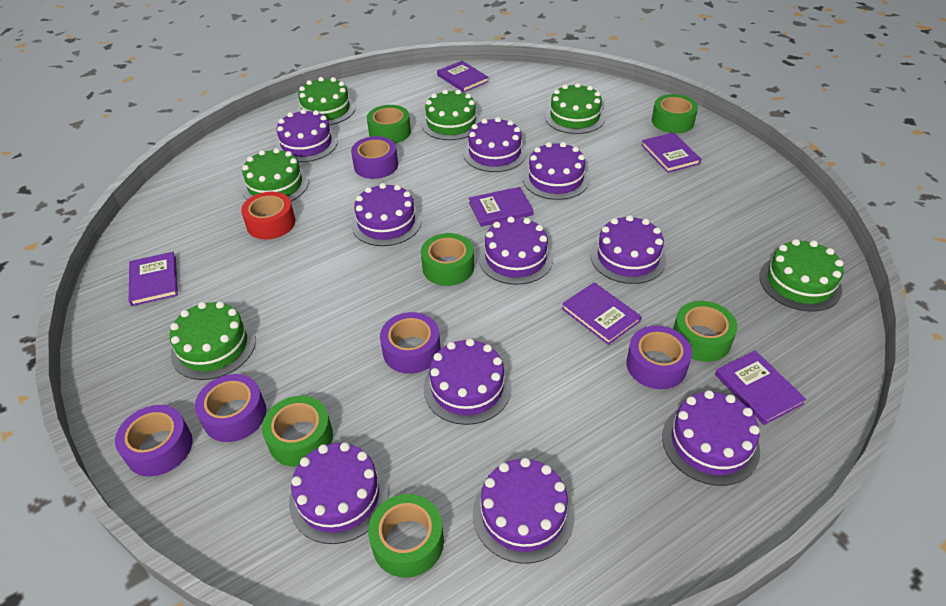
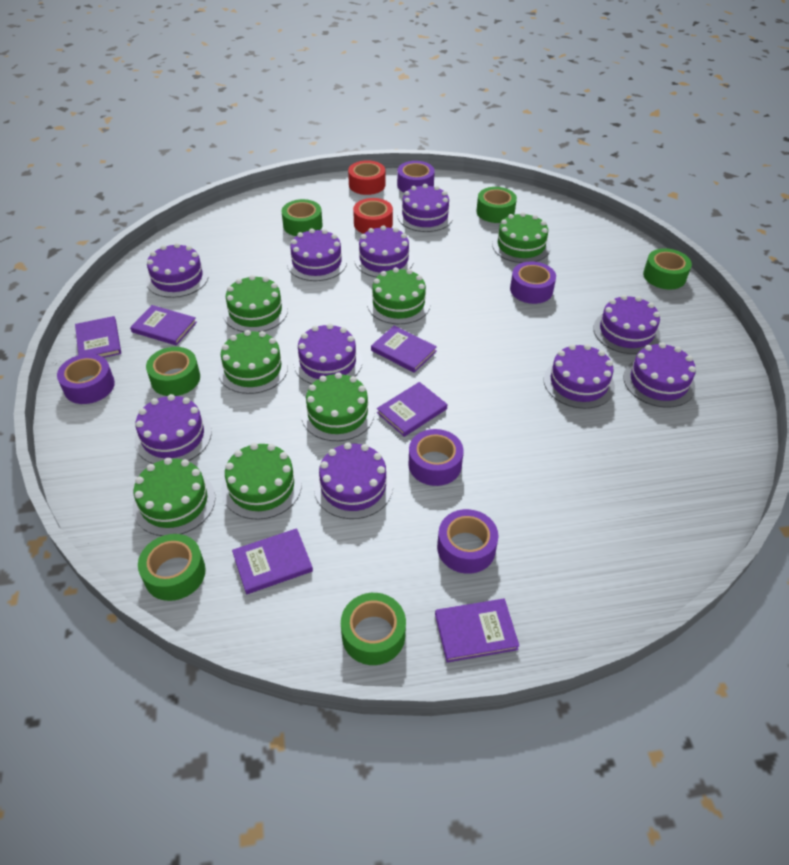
green cake: 6 -> 7
red tape: 1 -> 2

